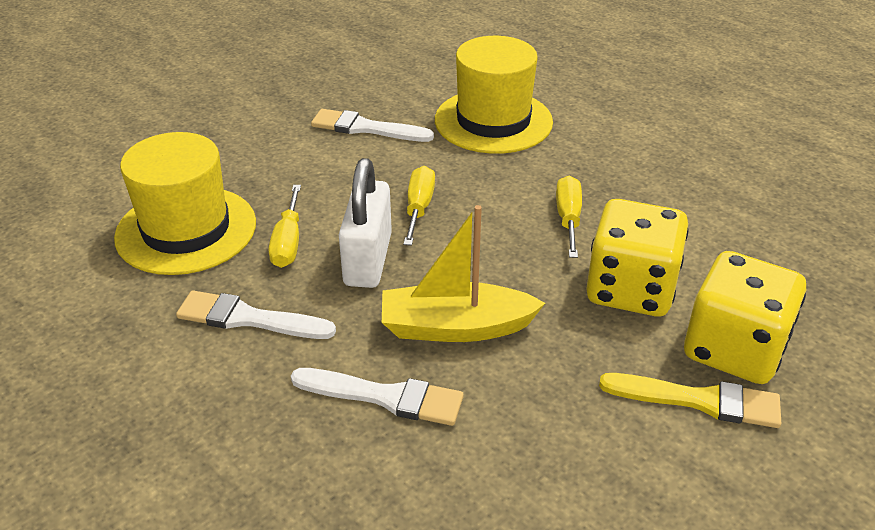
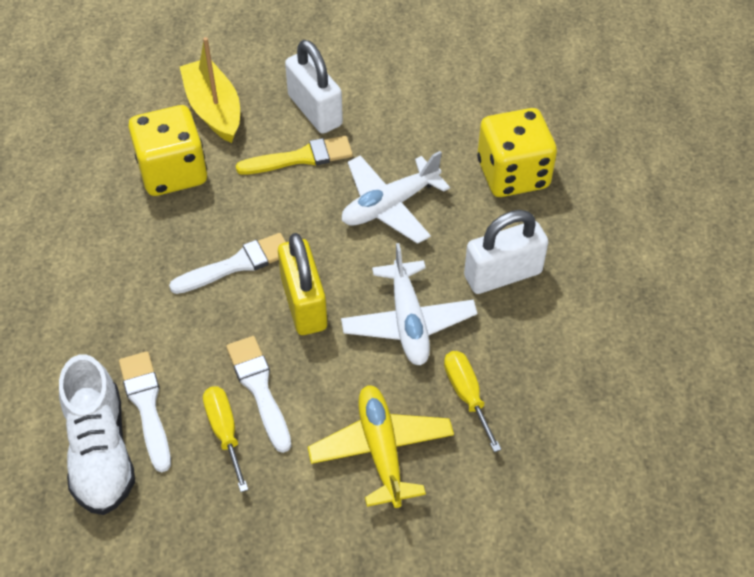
white padlock: 1 -> 2
white plane: 0 -> 2
white shoe: 0 -> 1
yellow hat: 2 -> 0
yellow padlock: 0 -> 1
yellow plane: 0 -> 1
yellow screwdriver: 3 -> 2

